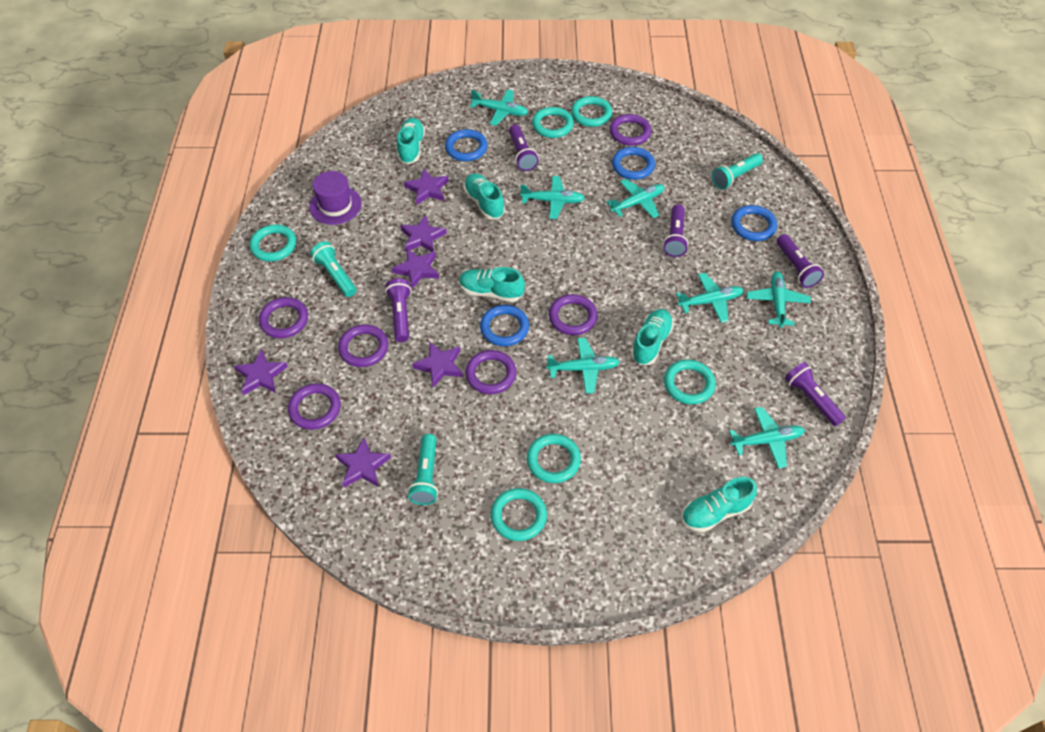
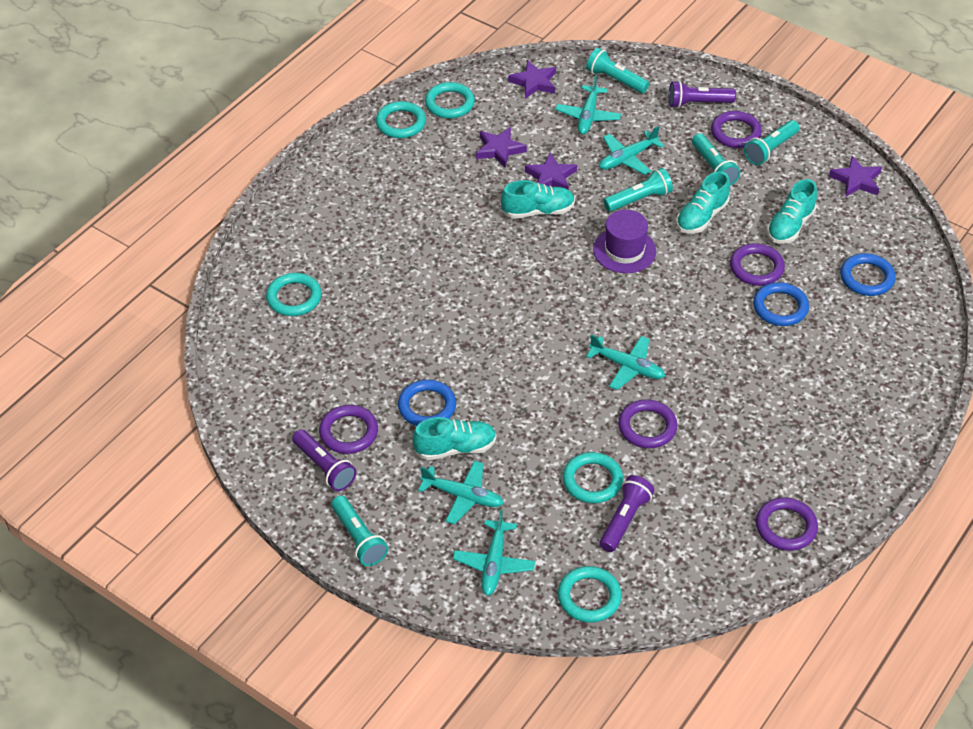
blue ring: 4 -> 3
purple flashlight: 5 -> 3
purple ring: 6 -> 5
purple star: 6 -> 4
turquoise flashlight: 3 -> 5
turquoise plane: 7 -> 5
turquoise ring: 6 -> 5
turquoise shoe: 5 -> 4

